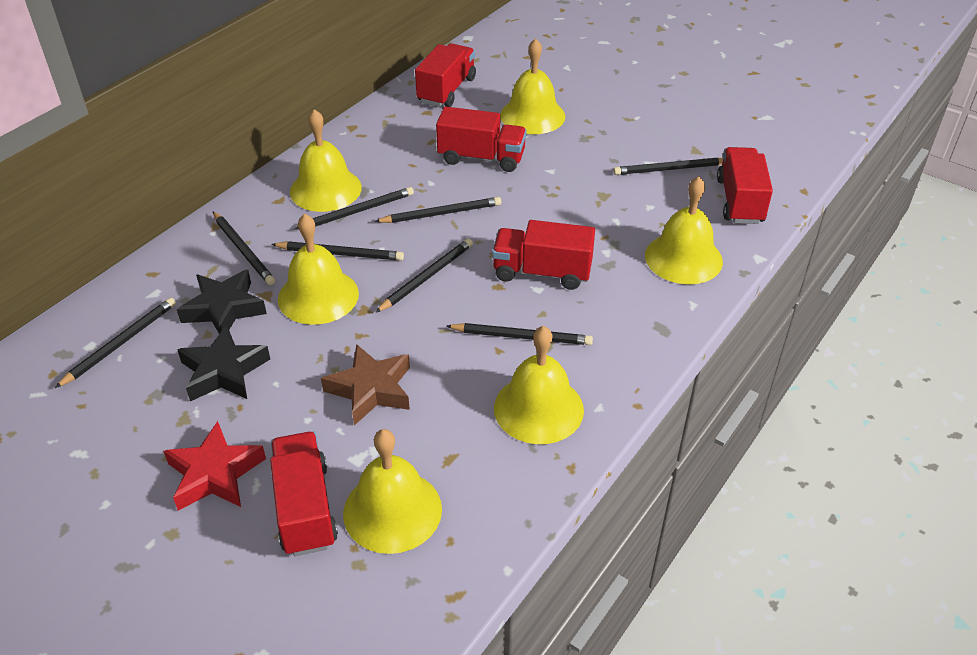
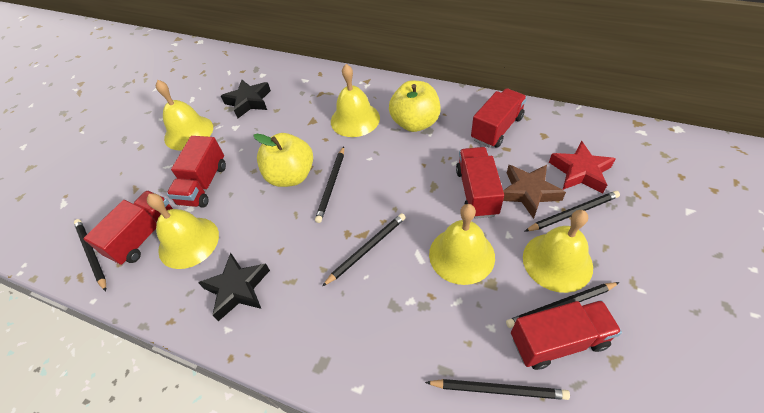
black pencil: 8 -> 6
yellow apple: 0 -> 2
yellow bell: 6 -> 5

